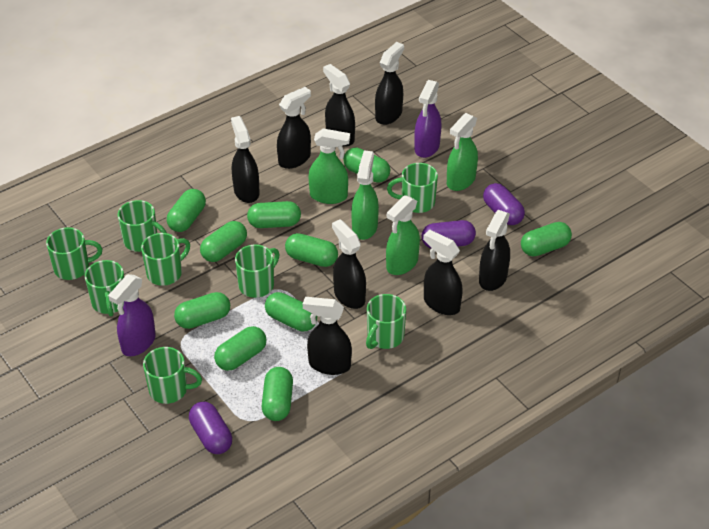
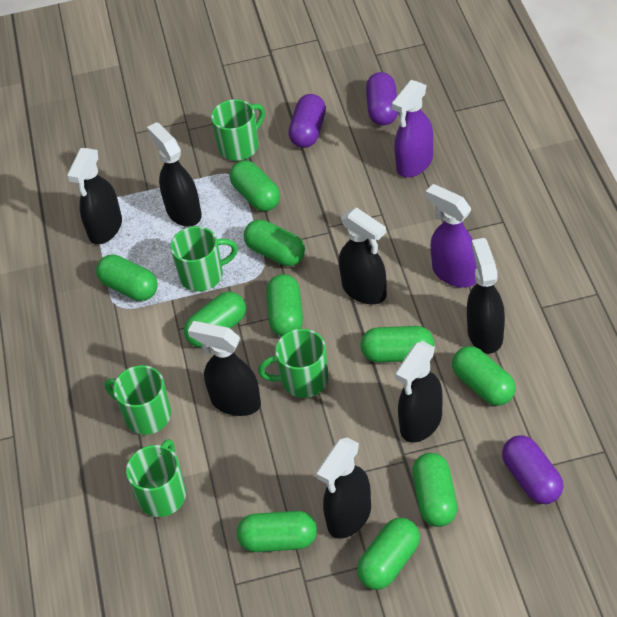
black spray bottle: 8 -> 7
green mug: 8 -> 5
green spray bottle: 4 -> 0

